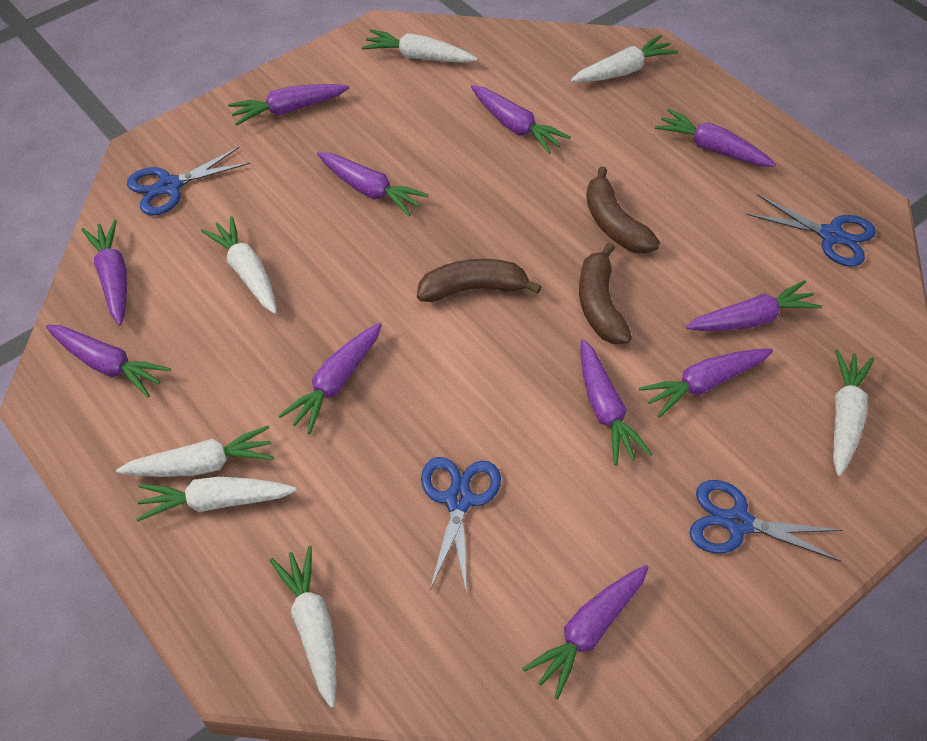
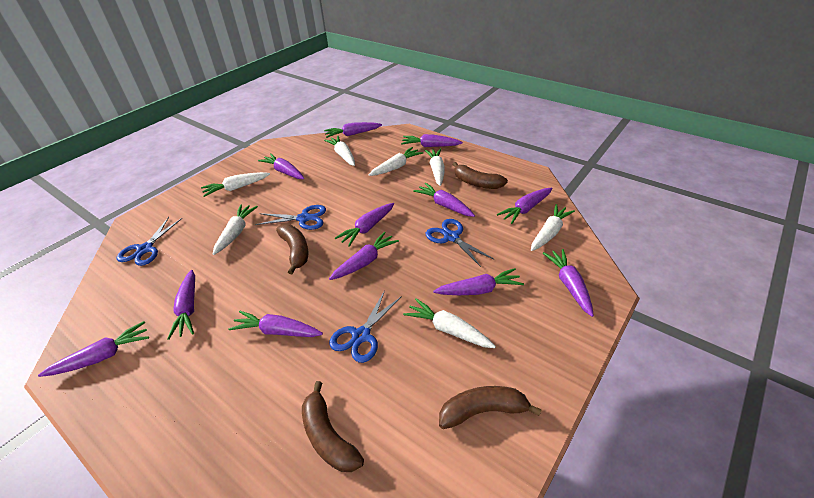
brown banana: 3 -> 4
purple carrot: 11 -> 12

